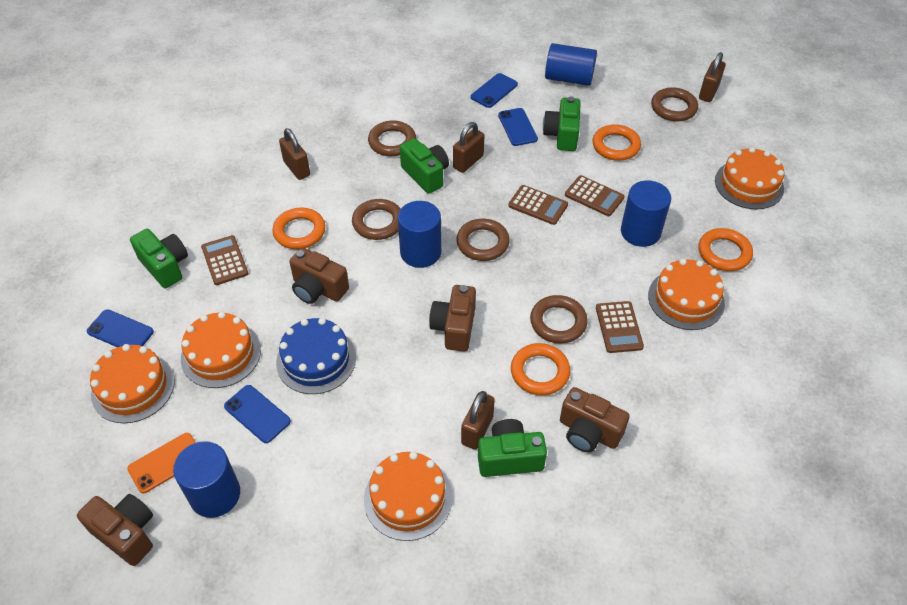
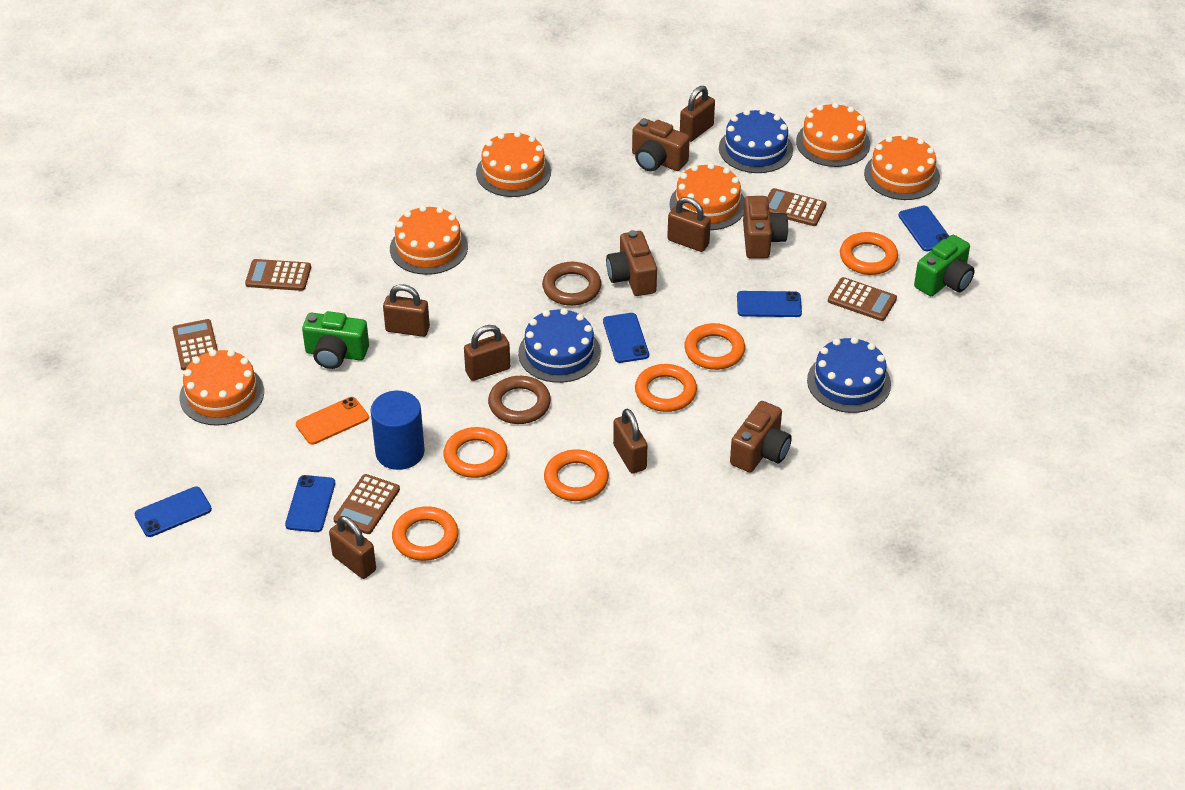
blue cake: 1 -> 3
blue cylinder: 4 -> 1
blue phone: 4 -> 5
brown calculator: 4 -> 5
brown padlock: 4 -> 6
brown ring: 5 -> 2
green camera: 4 -> 2
orange cake: 5 -> 6
orange ring: 4 -> 6

